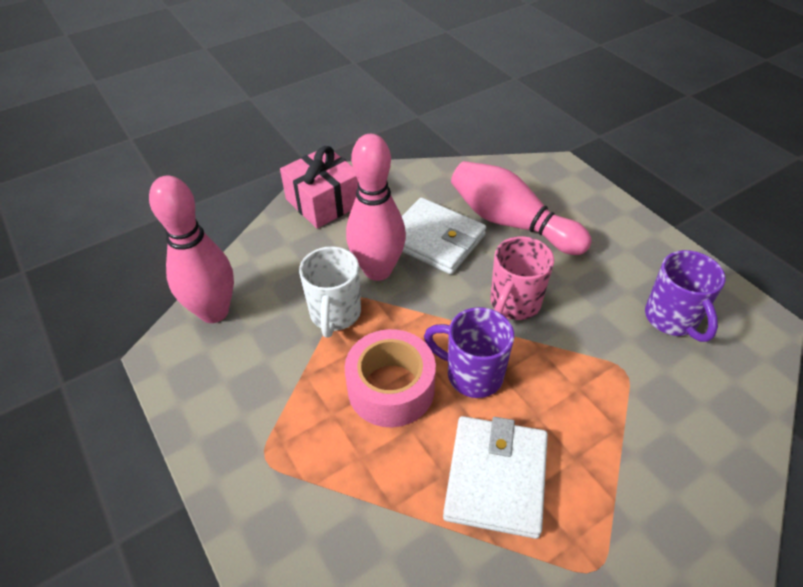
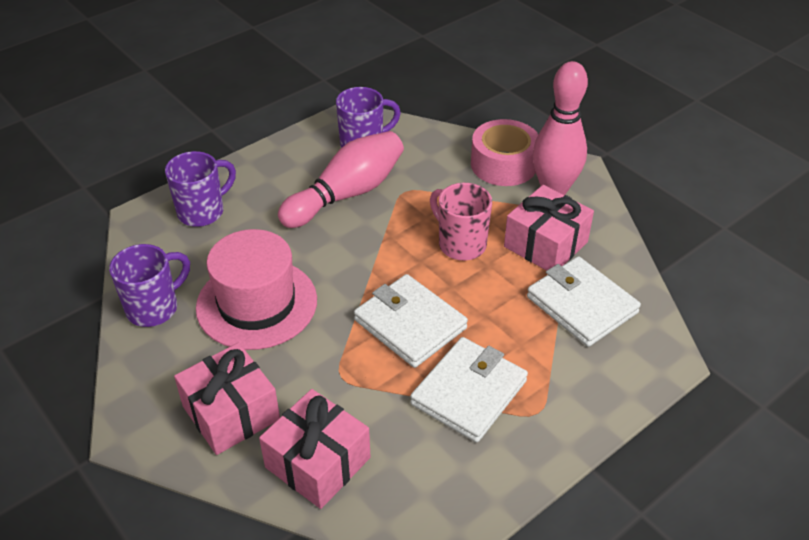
pink bowling pin: 3 -> 2
pink gift: 1 -> 3
pink hat: 0 -> 1
purple mug: 2 -> 3
white mug: 1 -> 0
white wallet: 2 -> 3

